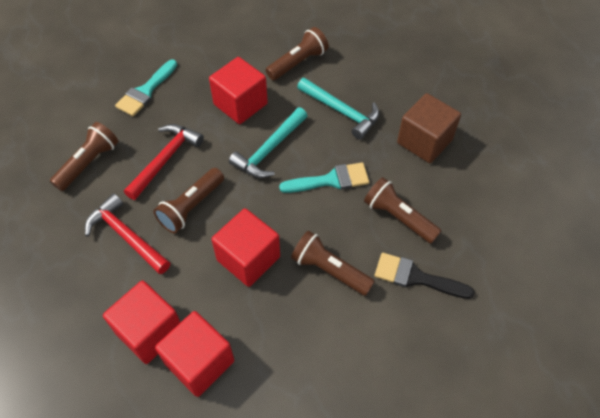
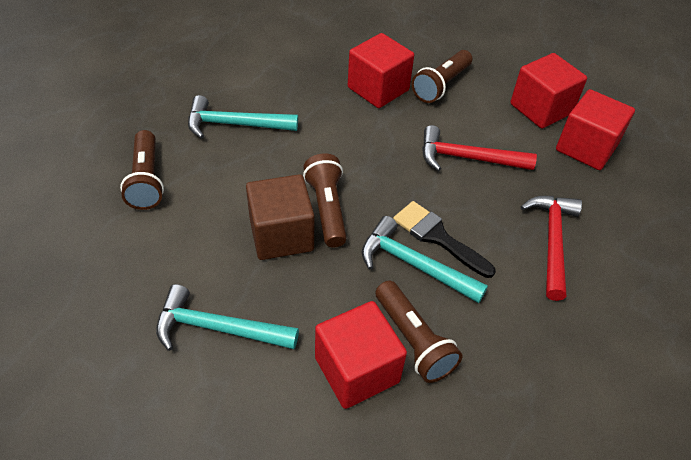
brown flashlight: 5 -> 4
turquoise brush: 2 -> 0
turquoise hammer: 2 -> 3

